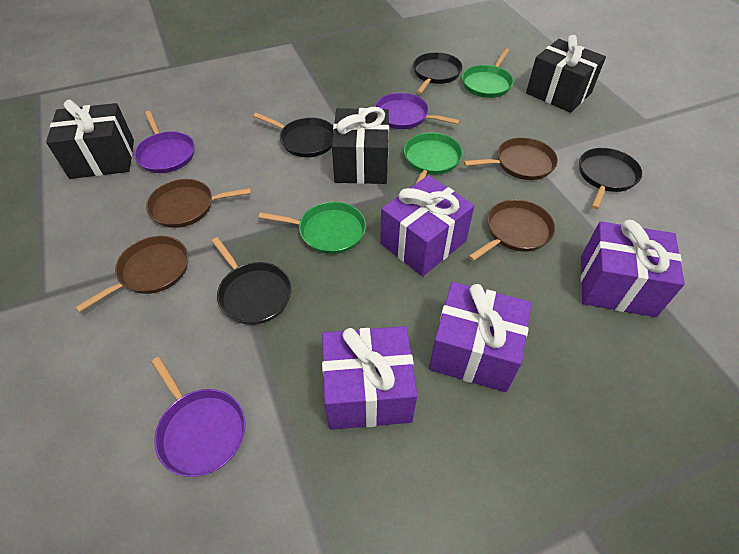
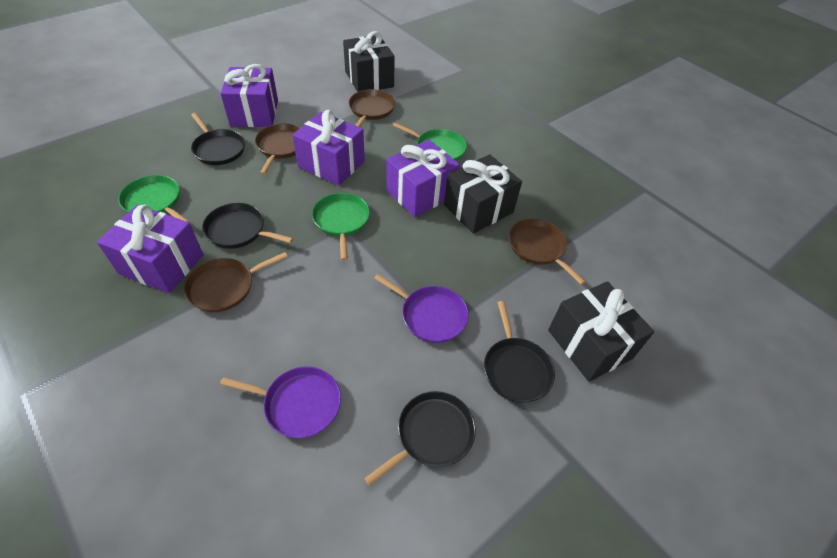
purple pan: 3 -> 2

